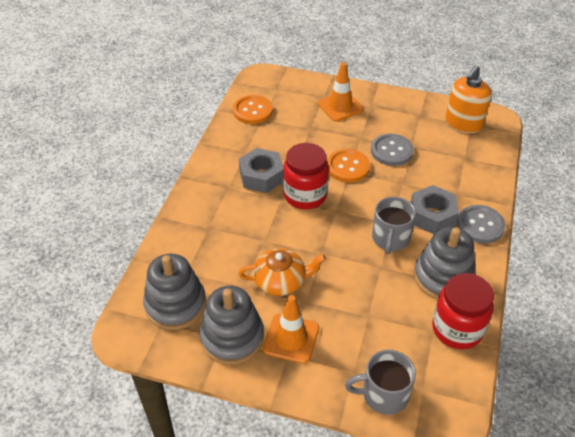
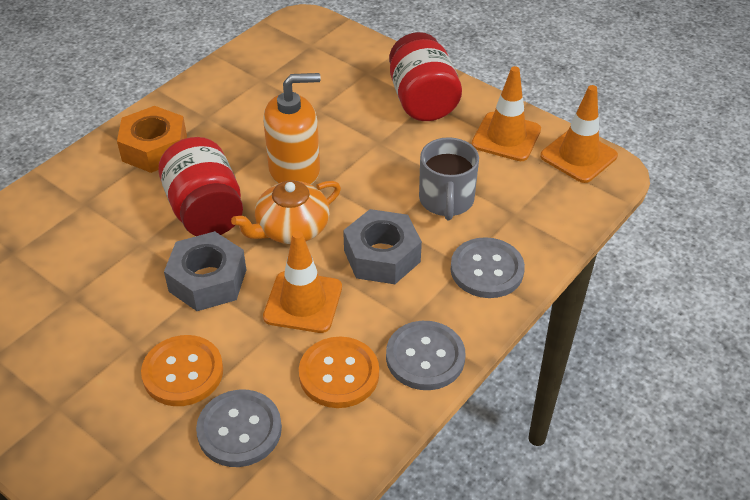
grey button: 2 -> 3
grey mug: 2 -> 1
grey stacking toy: 3 -> 0
orange nut: 0 -> 1
orange traffic cone: 2 -> 3

